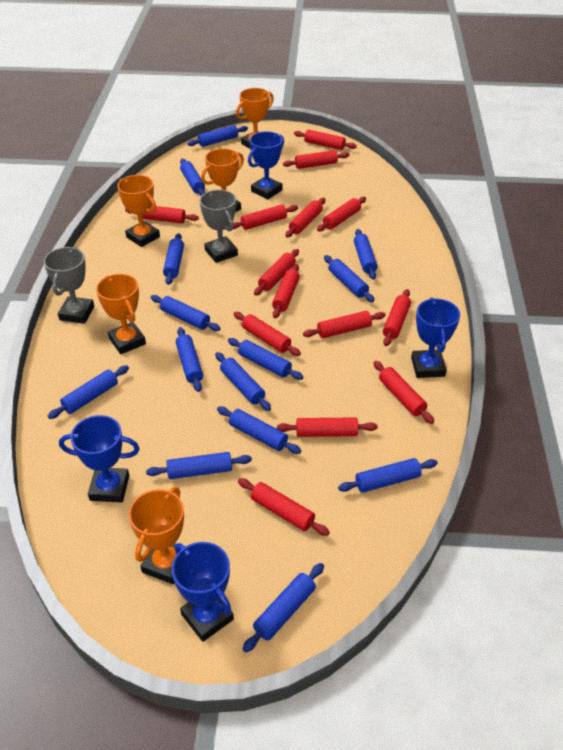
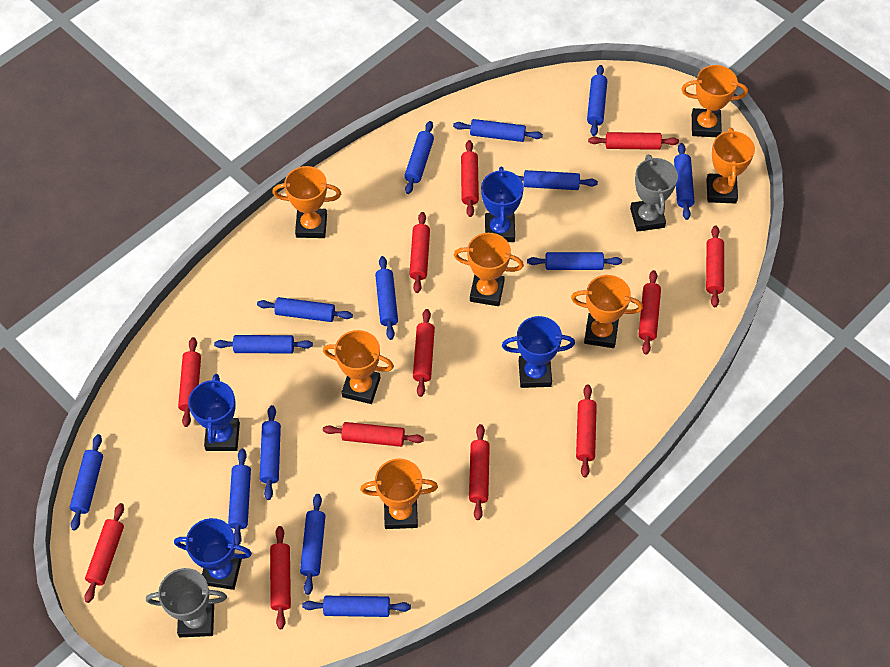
orange trophy: 5 -> 7
red rolling pin: 14 -> 12

